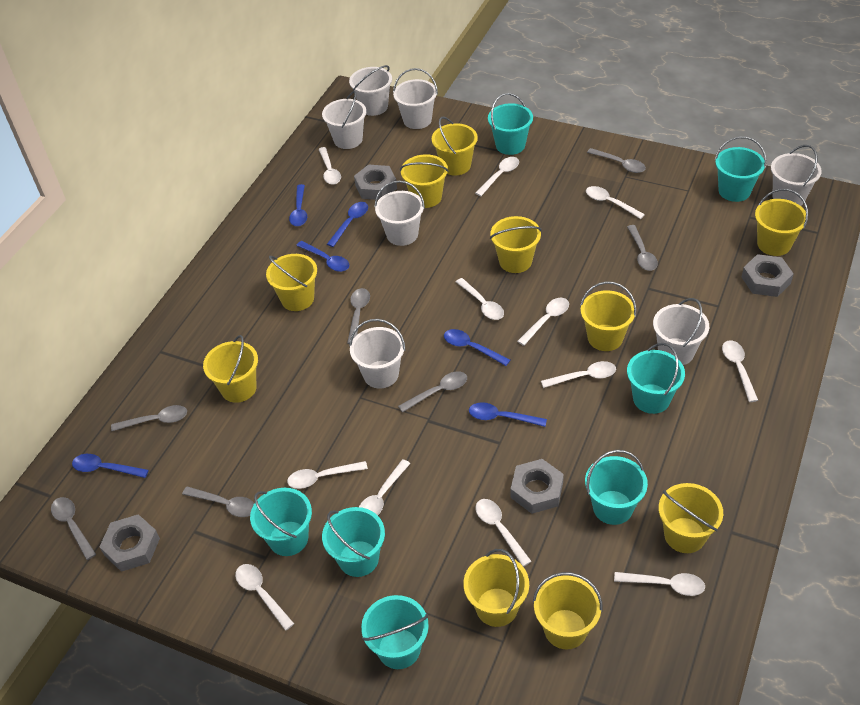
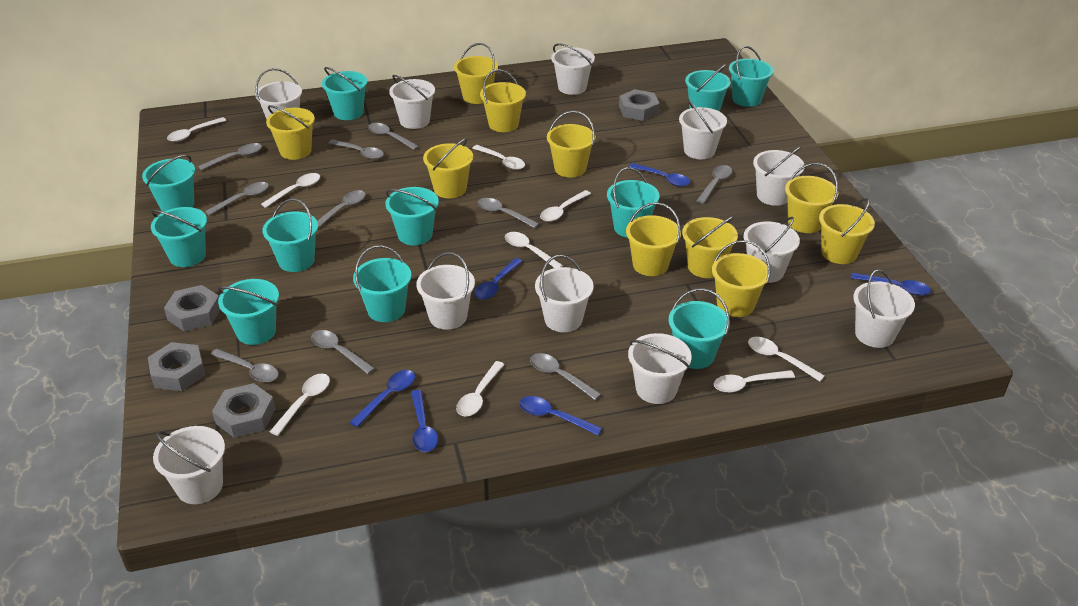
grey spoon: 7 -> 10
turquoise bucket: 7 -> 11
white bucket: 7 -> 11
white spoon: 12 -> 9

